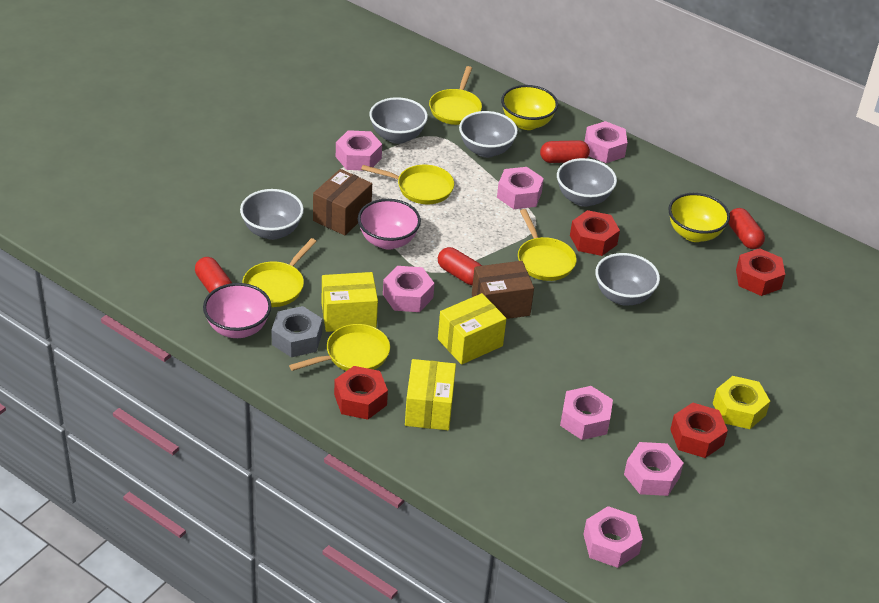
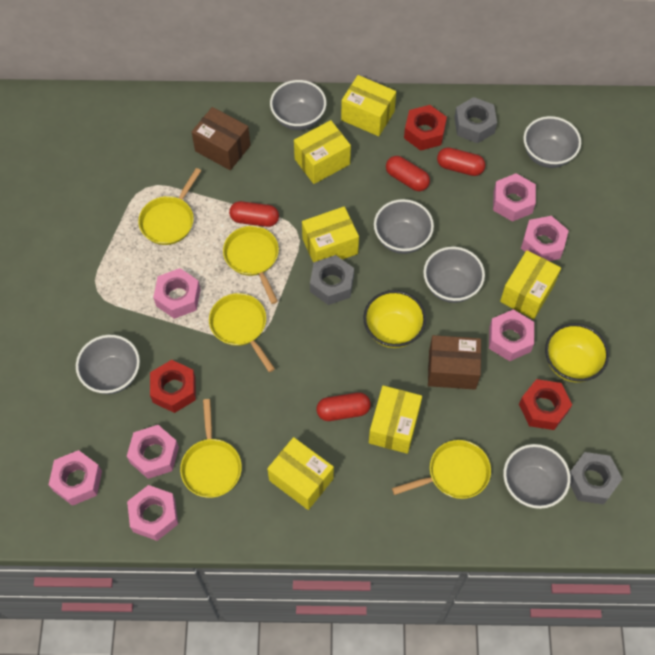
grey bowl: 5 -> 6
grey nut: 1 -> 3
pink bowl: 2 -> 0
red nut: 4 -> 3
yellow box: 3 -> 6
yellow nut: 1 -> 0

